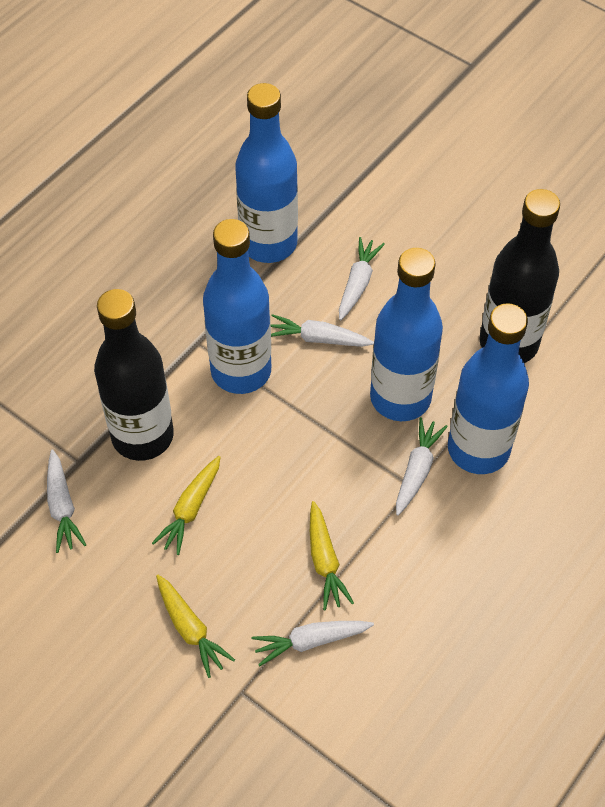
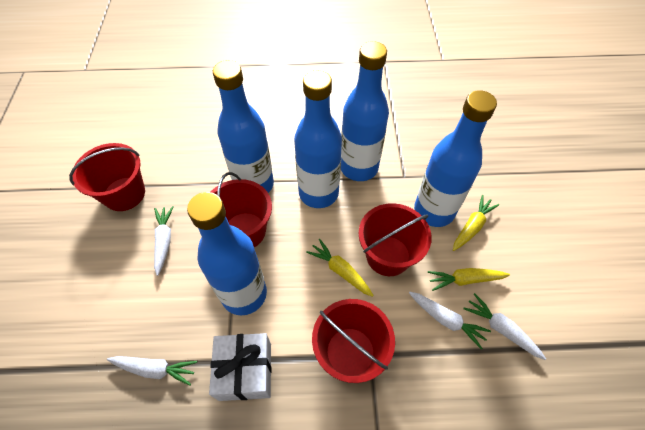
black bottle: 2 -> 0
blue bottle: 4 -> 5
red bucket: 0 -> 4
white carrot: 5 -> 4
white gift: 0 -> 1

